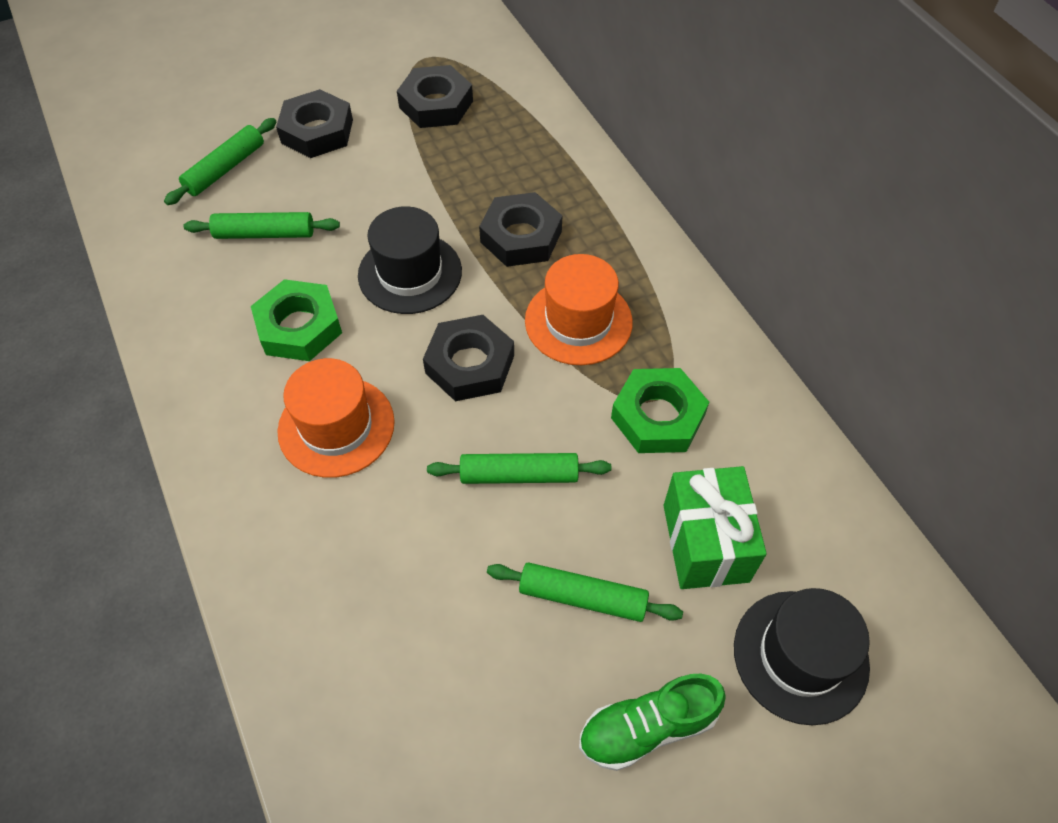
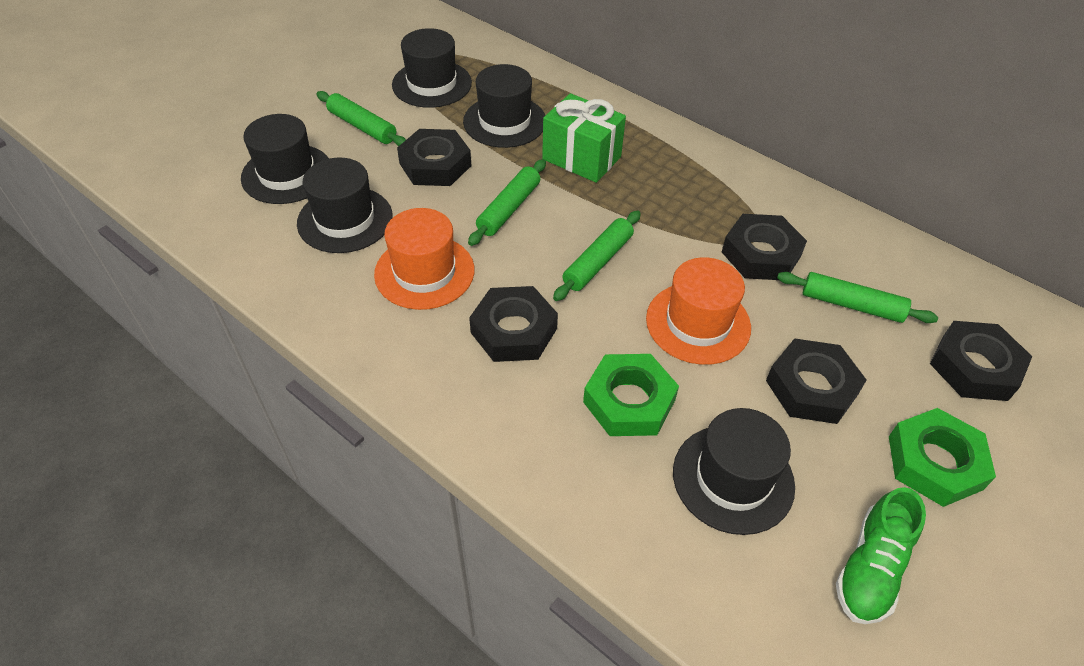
black hat: 2 -> 5
black nut: 4 -> 5

